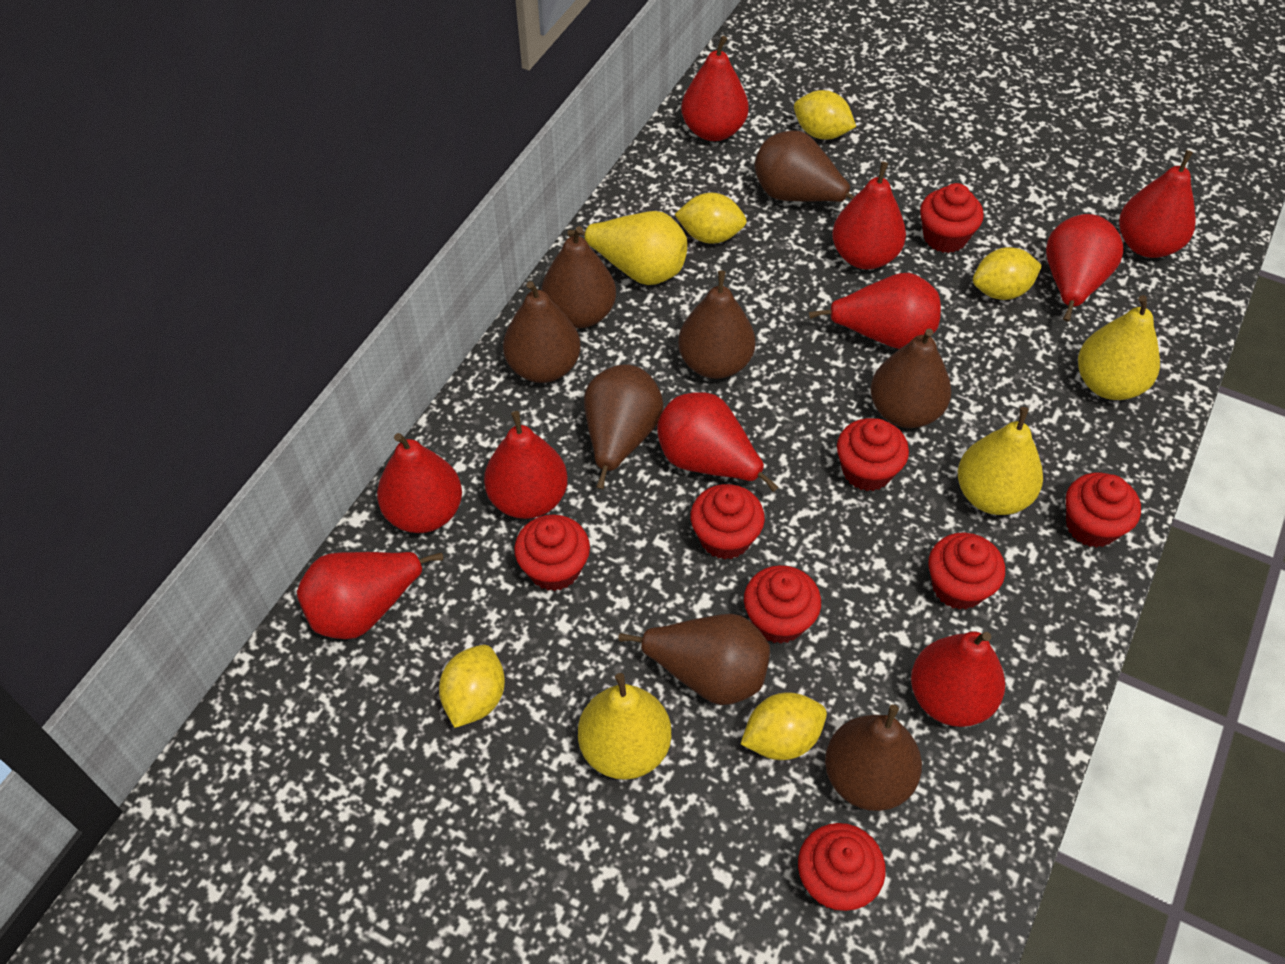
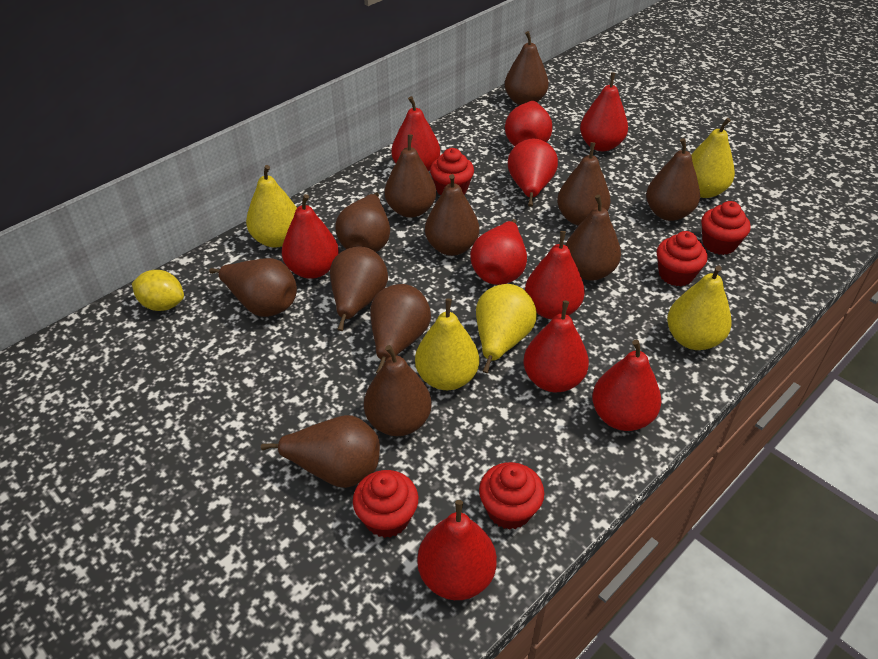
brown pear: 8 -> 12
red cupcake: 8 -> 5
yellow lemon: 5 -> 1
yellow pear: 4 -> 5

